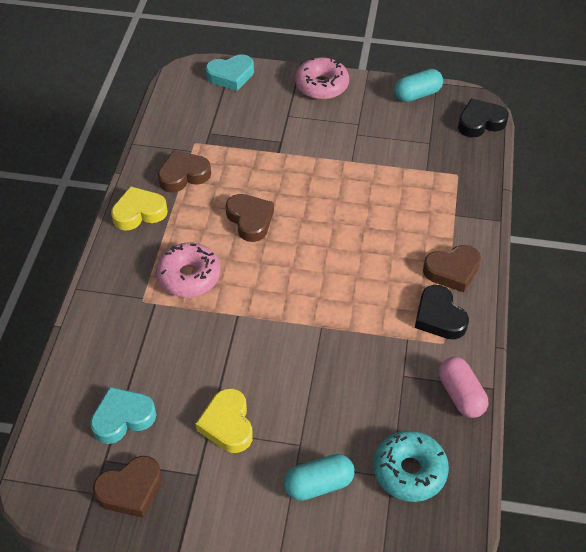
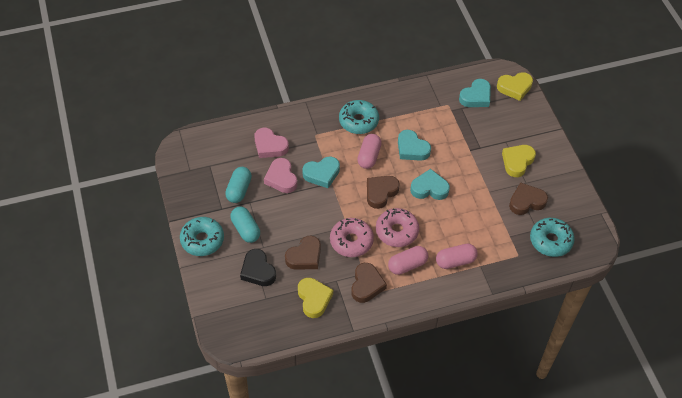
black heart: 2 -> 1
pink capsule: 1 -> 3
pink heart: 0 -> 2
turquoise donut: 1 -> 3
turquoise heart: 2 -> 4
yellow heart: 2 -> 3

